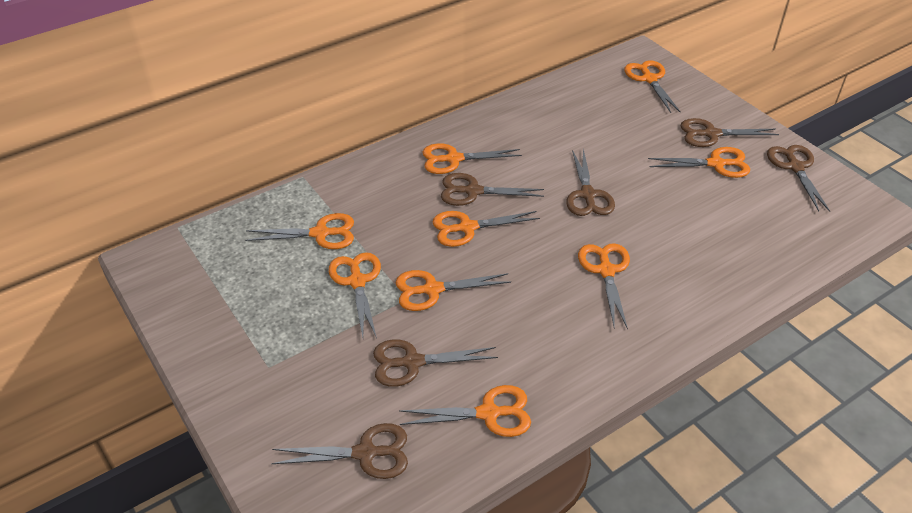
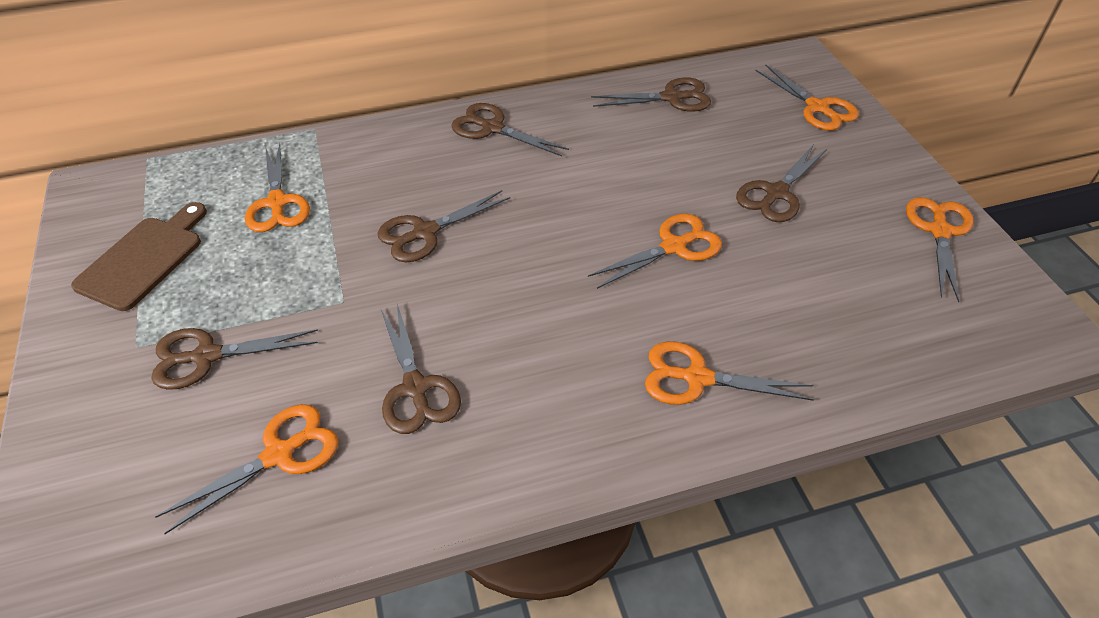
brown cutting board: 0 -> 1
orange scissors: 9 -> 6

